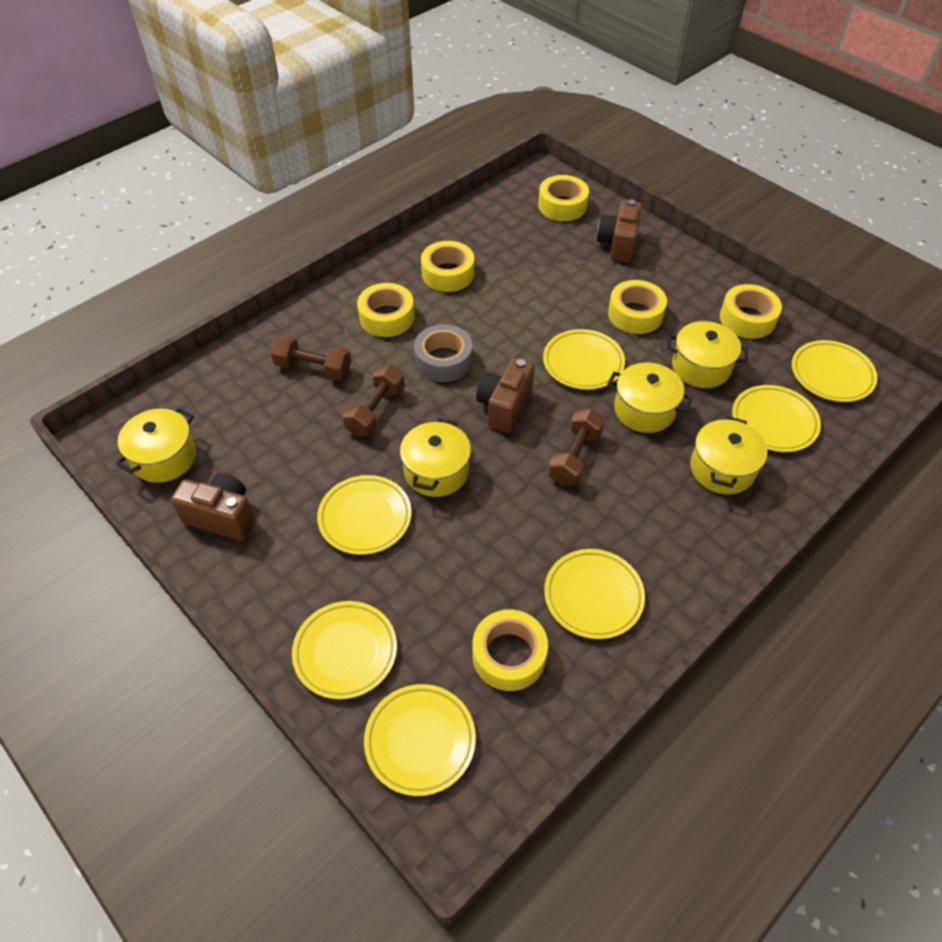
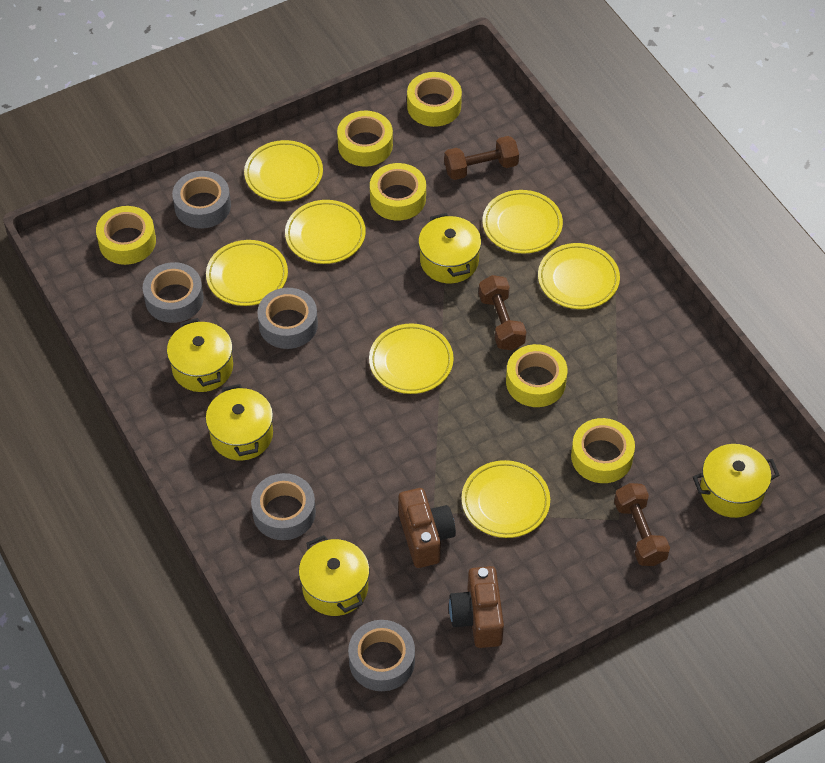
brown camera: 3 -> 2
grey tape: 1 -> 5

